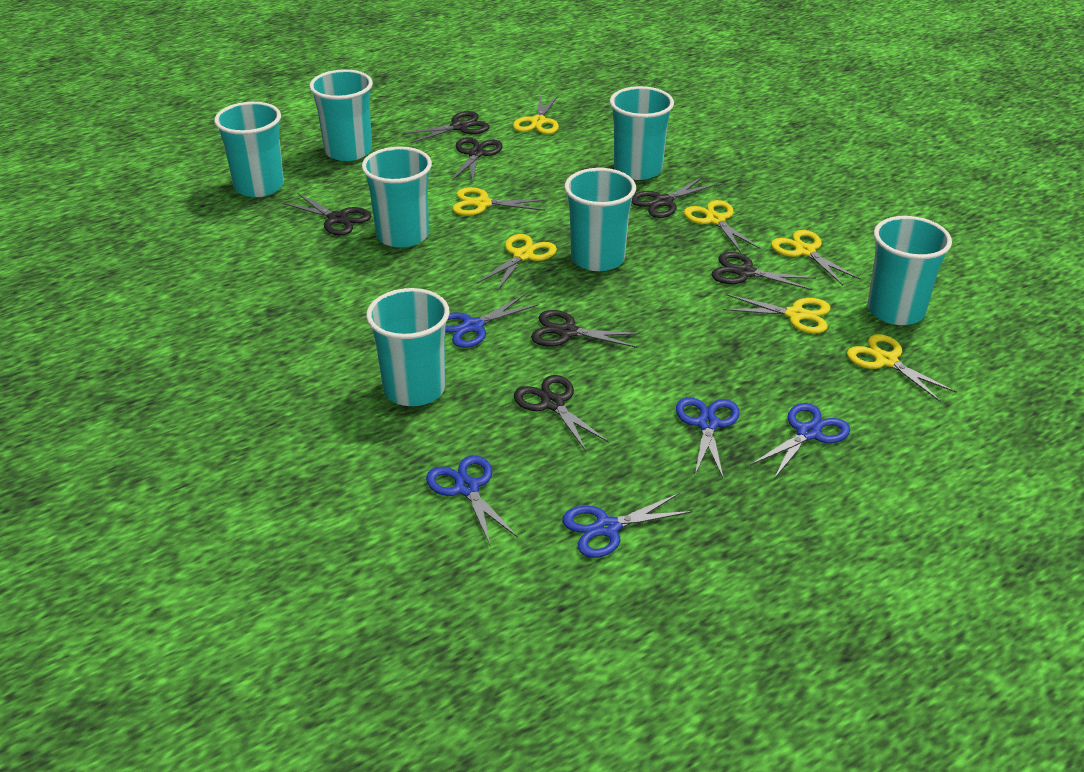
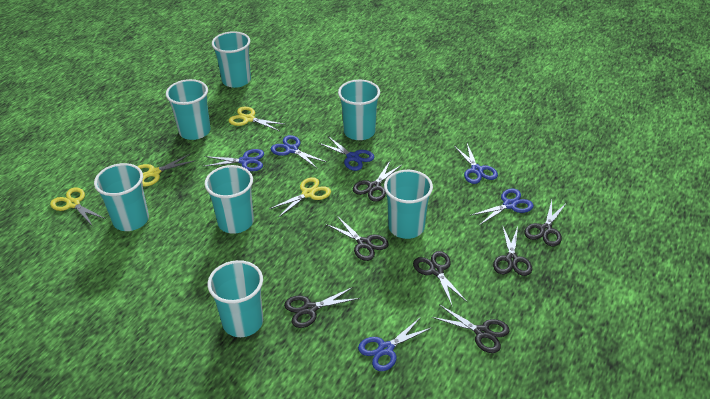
blue scissors: 5 -> 6
yellow scissors: 7 -> 4

